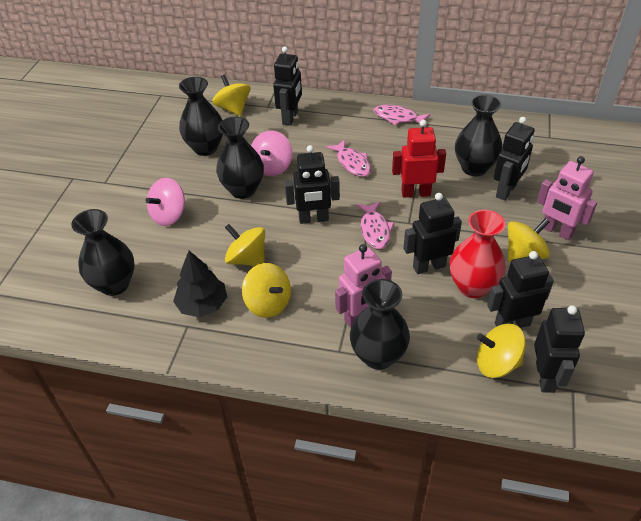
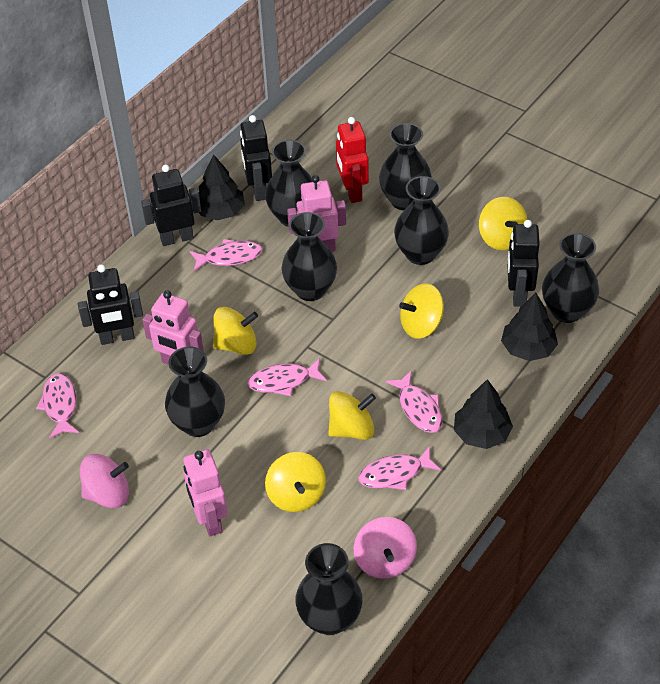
black robot: 6 -> 4
black tree: 1 -> 3
black vase: 5 -> 7
pink fish: 3 -> 5
pink robot: 2 -> 3
red vase: 1 -> 0

